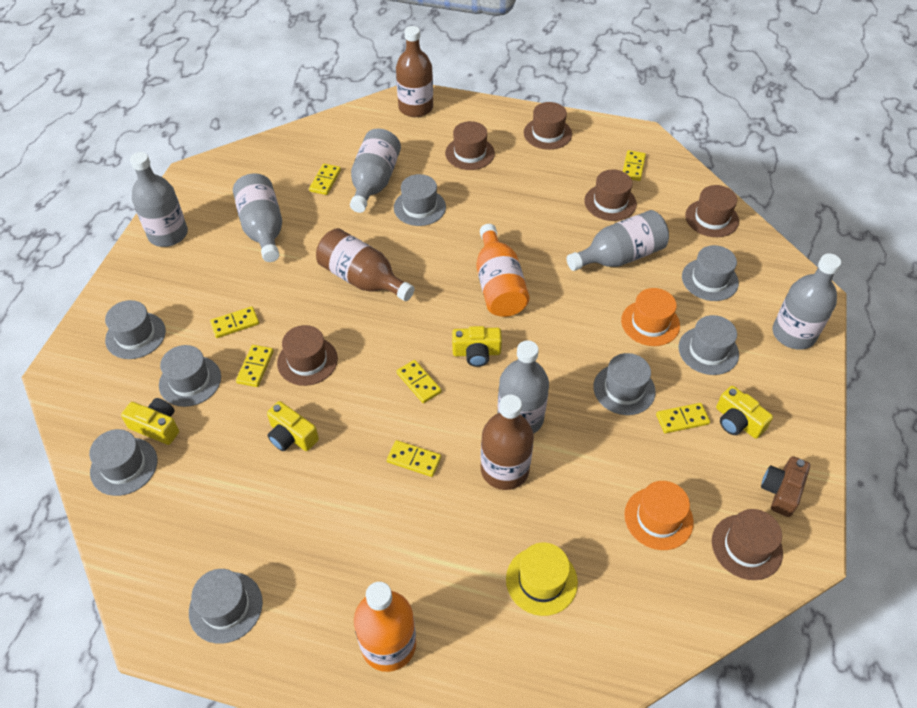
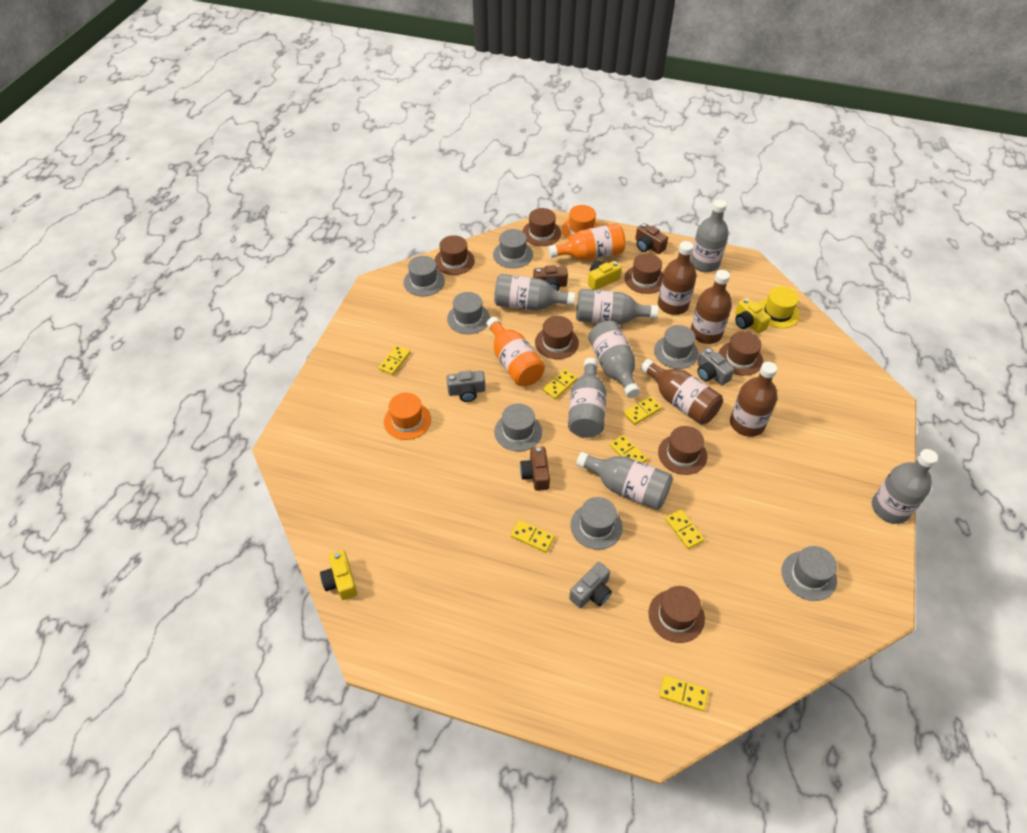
brown bottle: 3 -> 4
brown camera: 1 -> 3
brown hat: 6 -> 7
grey bottle: 6 -> 7
grey camera: 0 -> 3
grey hat: 8 -> 7
yellow camera: 4 -> 3

